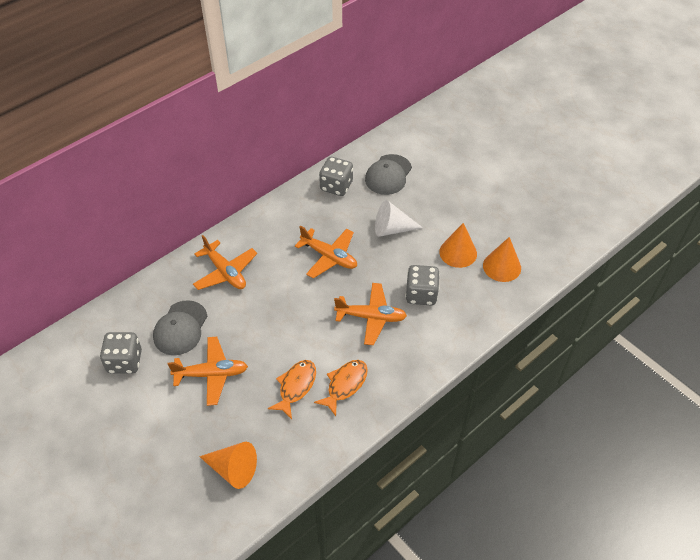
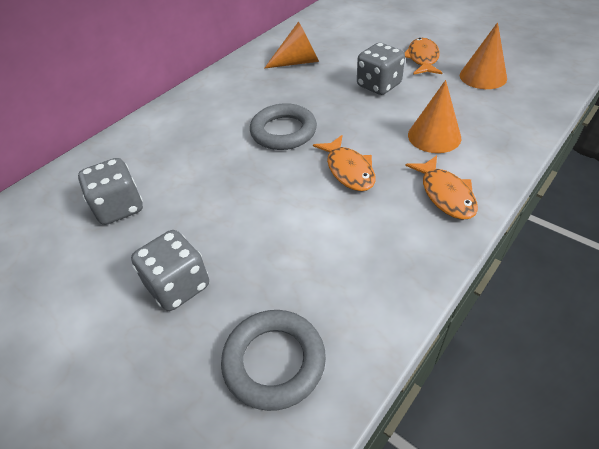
grey cap: 2 -> 0
grey ring: 0 -> 2
orange fish: 2 -> 3
orange plane: 4 -> 0
white cone: 1 -> 0

